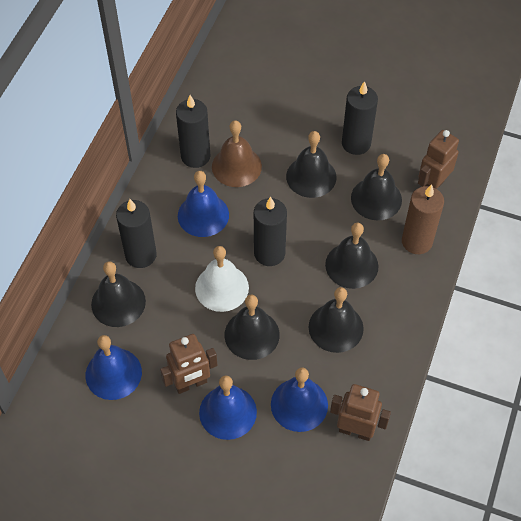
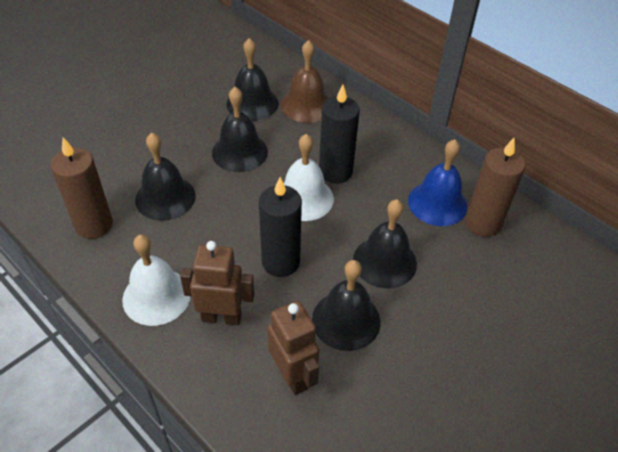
black bell: 6 -> 5
black candle: 4 -> 2
blue bell: 4 -> 1
brown candle: 1 -> 2
brown robot: 3 -> 2
white bell: 1 -> 2

